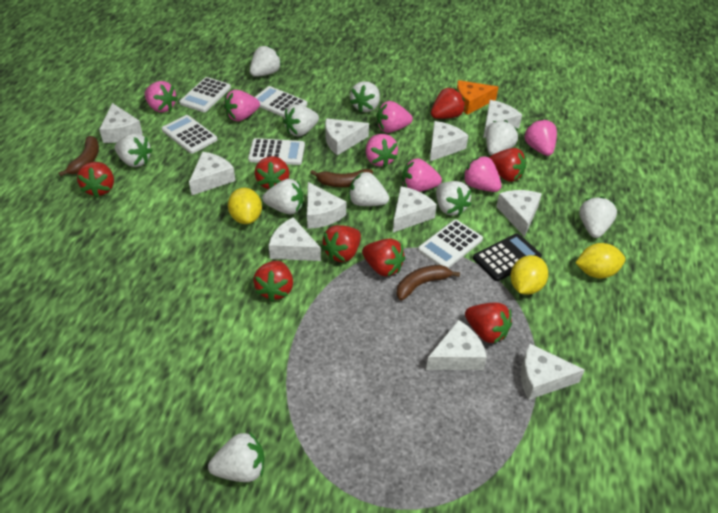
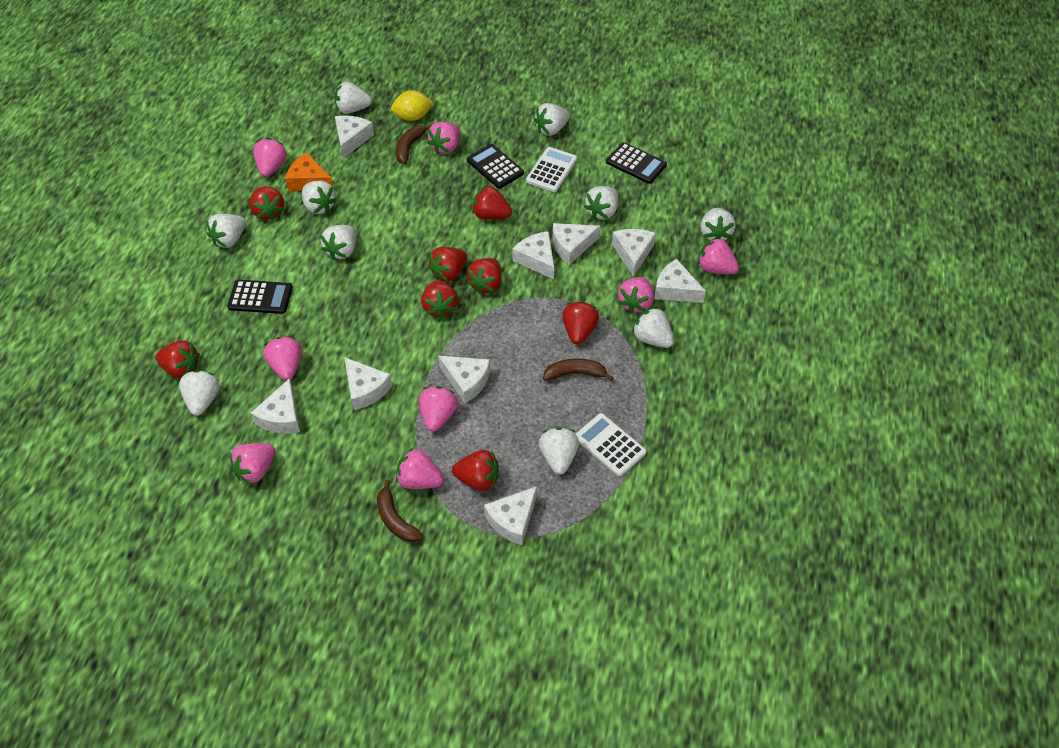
black calculator: 1 -> 3
pink strawberry: 7 -> 8
white calculator: 5 -> 2
white cheese: 11 -> 9
yellow lemon: 3 -> 1

